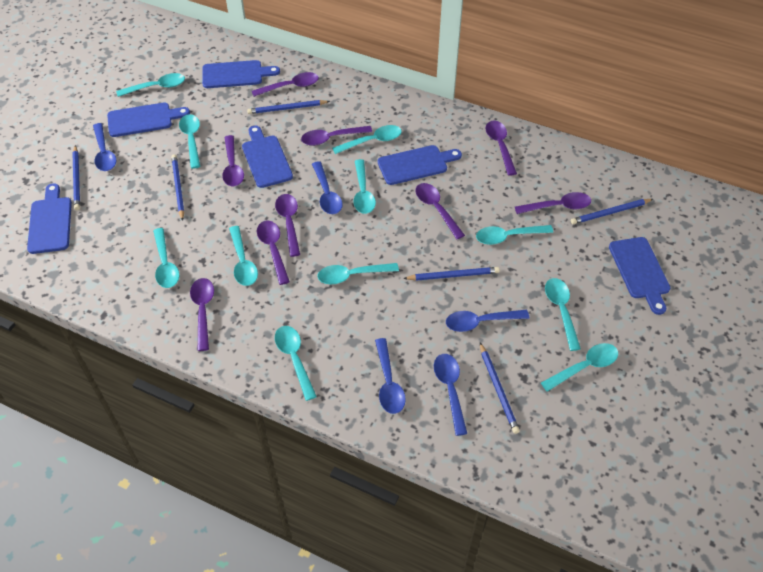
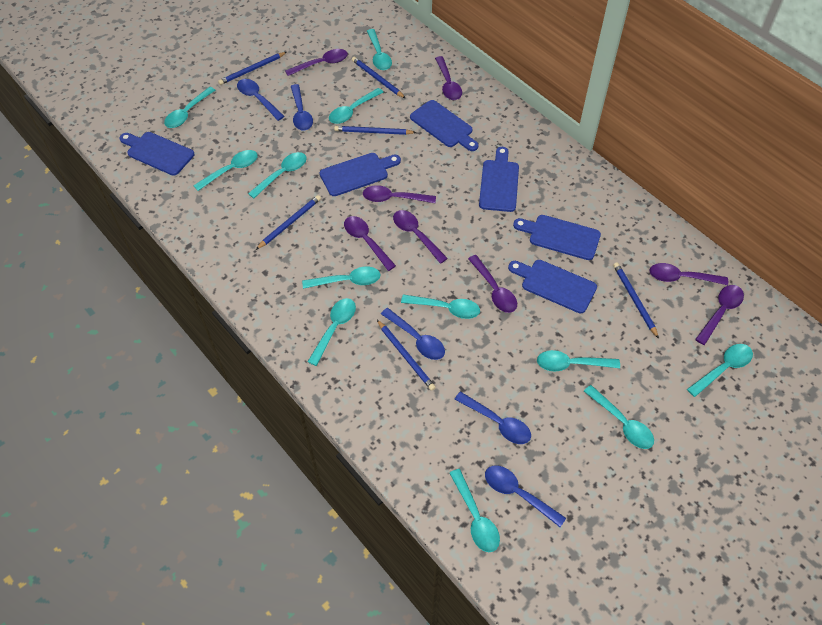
purple spoon: 9 -> 8
turquoise spoon: 11 -> 12

